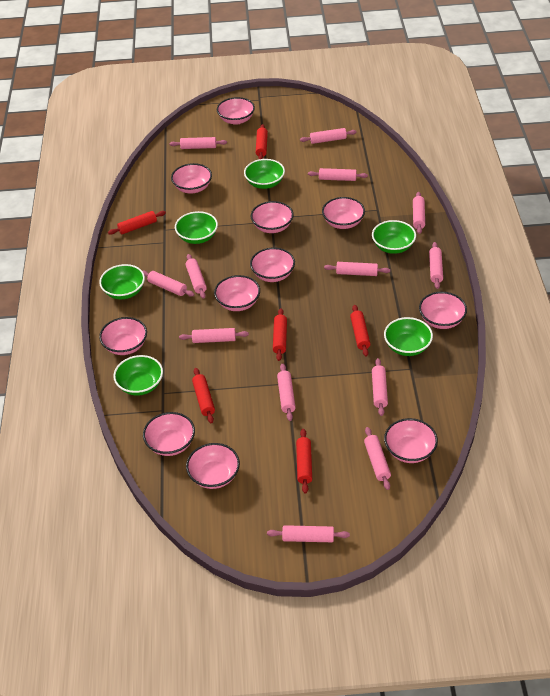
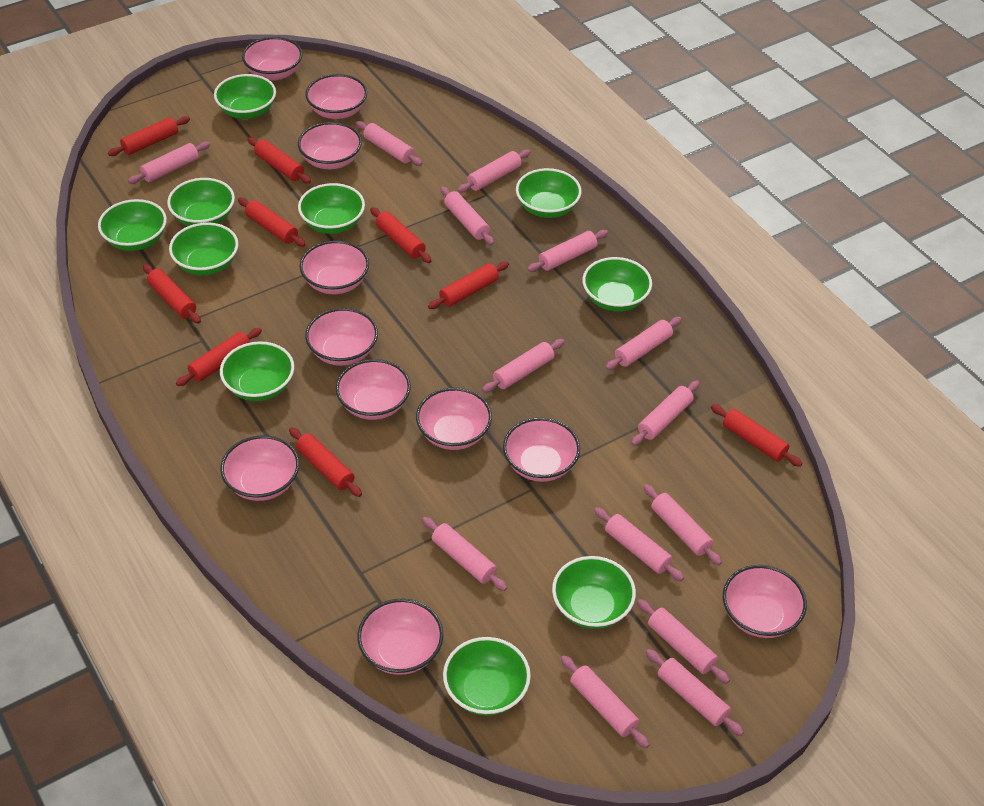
green bowl: 6 -> 10
pink rolling pin: 13 -> 14
red rolling pin: 6 -> 9

